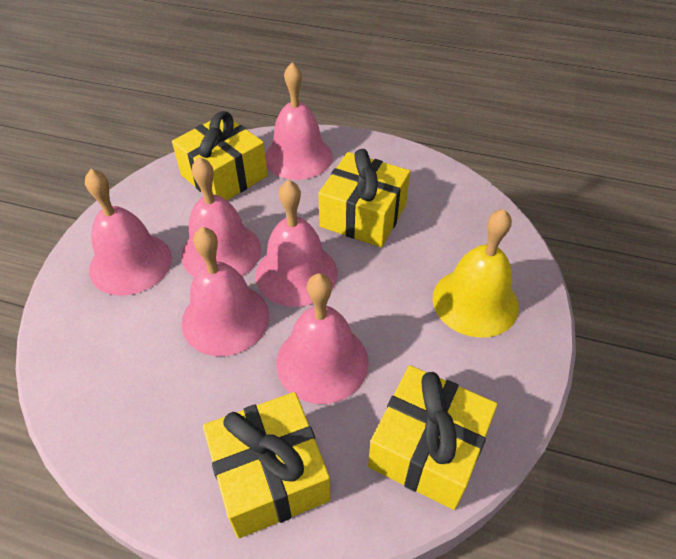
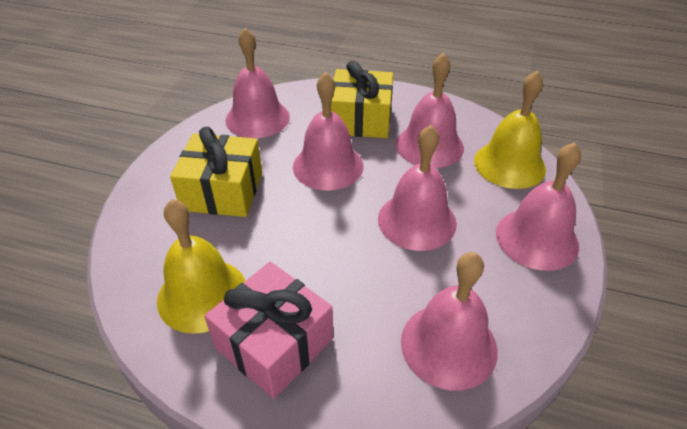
pink gift: 0 -> 1
yellow bell: 1 -> 2
yellow gift: 4 -> 2

